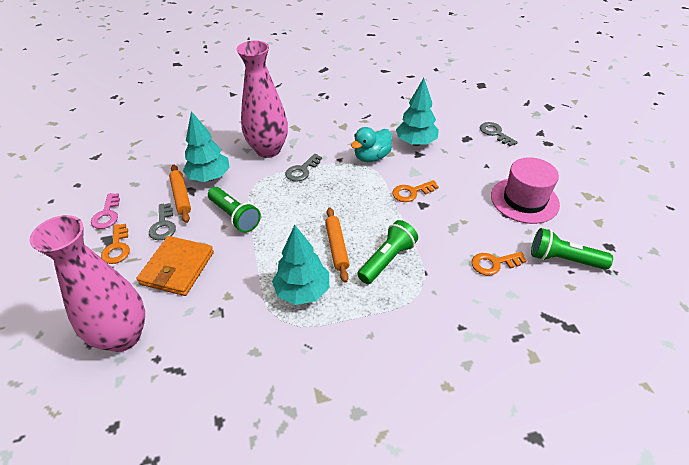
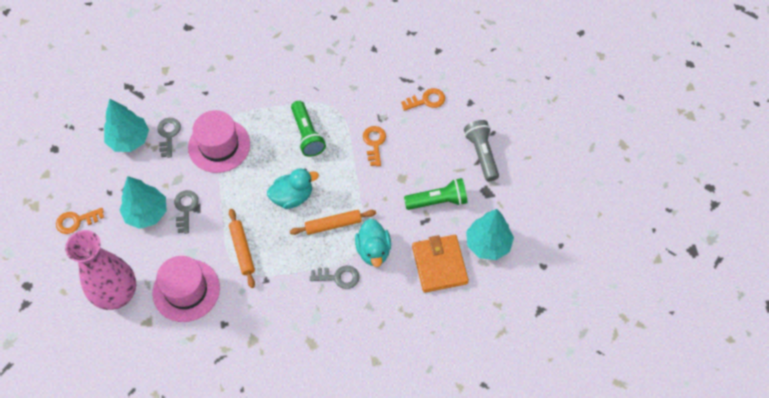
green flashlight: 3 -> 2
grey flashlight: 0 -> 1
pink hat: 1 -> 2
pink key: 1 -> 0
pink vase: 2 -> 1
turquoise duck: 1 -> 2

